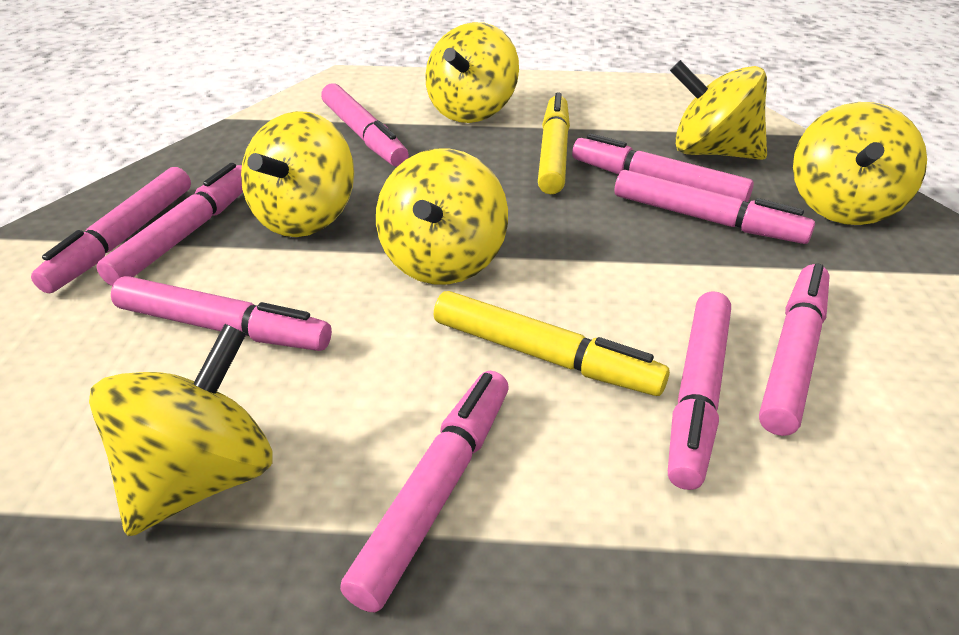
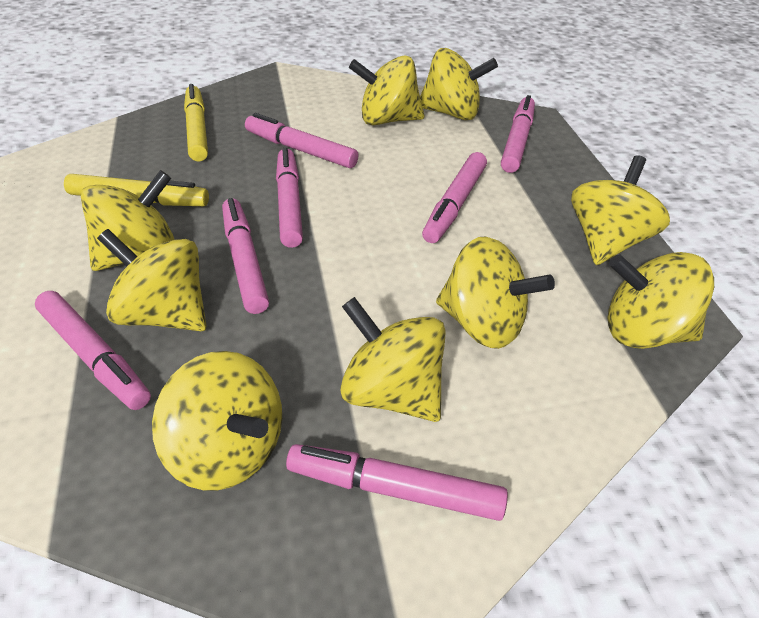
pink marker: 9 -> 7
yellow spinning top: 6 -> 9

